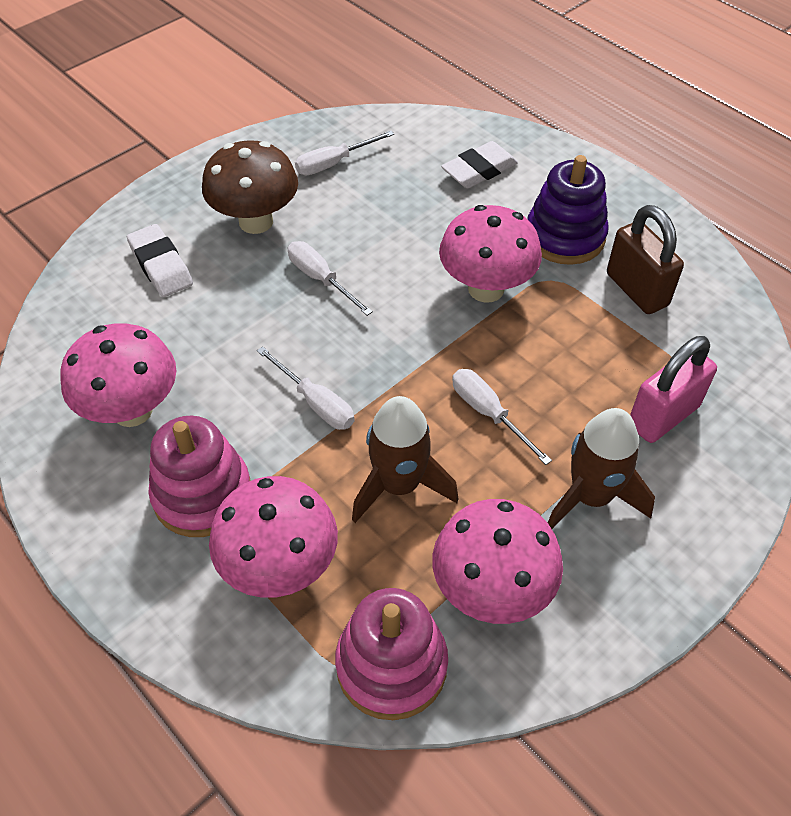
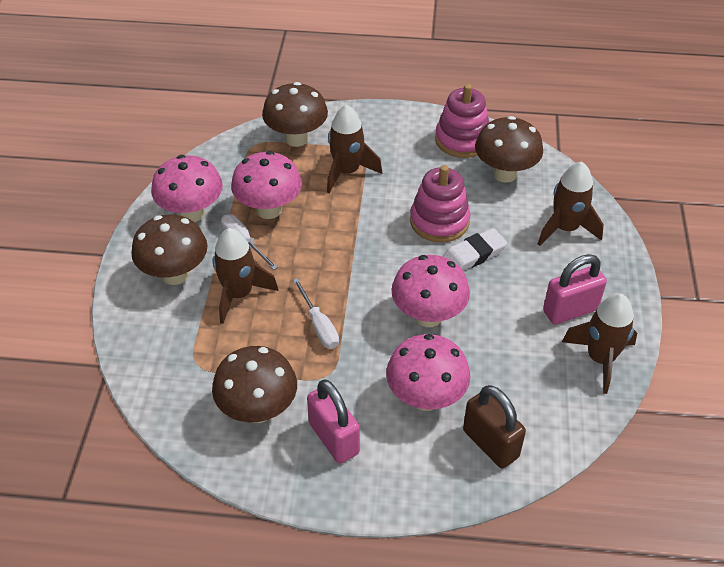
brown mushroom: 1 -> 4
brown rocket: 2 -> 4
pink padlock: 1 -> 2
purple stacking toy: 1 -> 0
white eraser: 2 -> 1
white screwdriver: 4 -> 2

